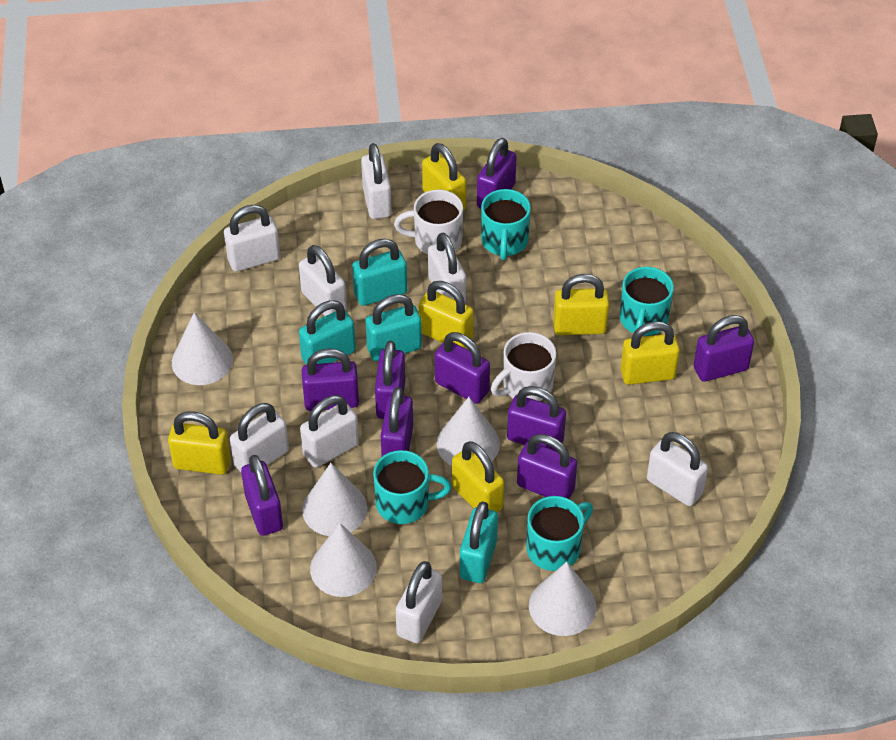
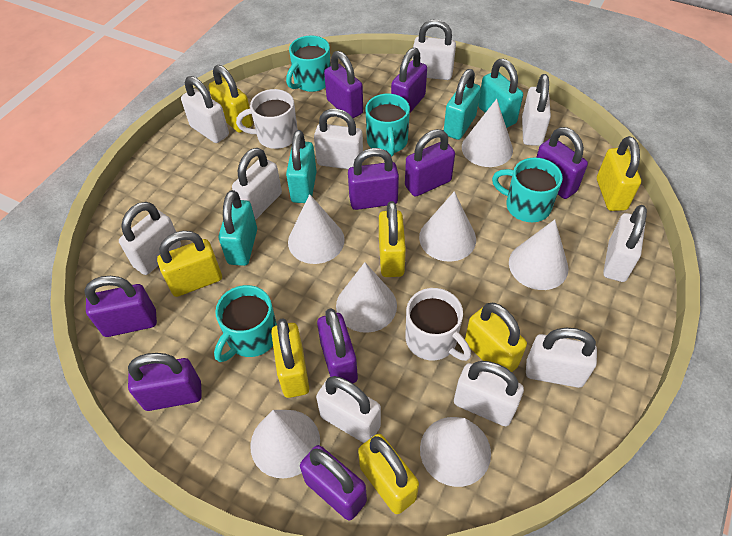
white cone: 5 -> 7
white padlock: 8 -> 10
yellow padlock: 6 -> 7

